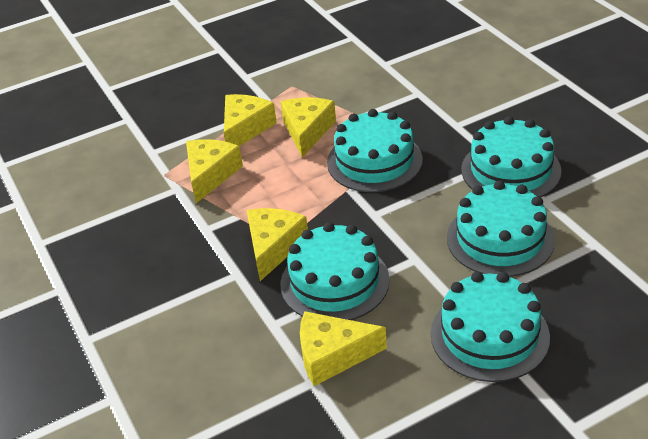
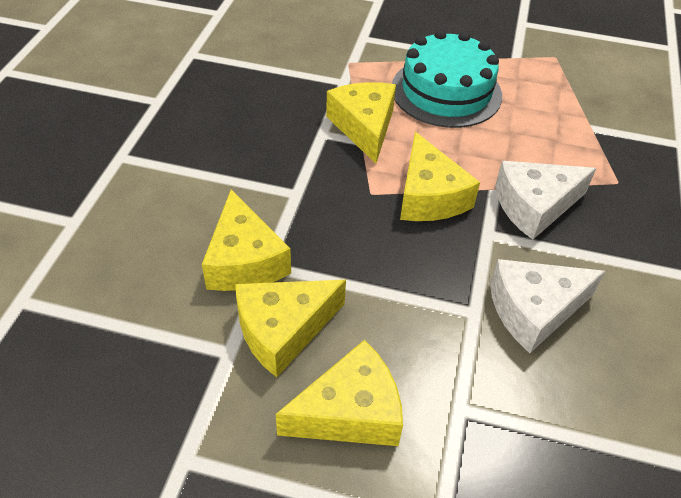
turquoise cake: 5 -> 1
white cheese: 0 -> 2

